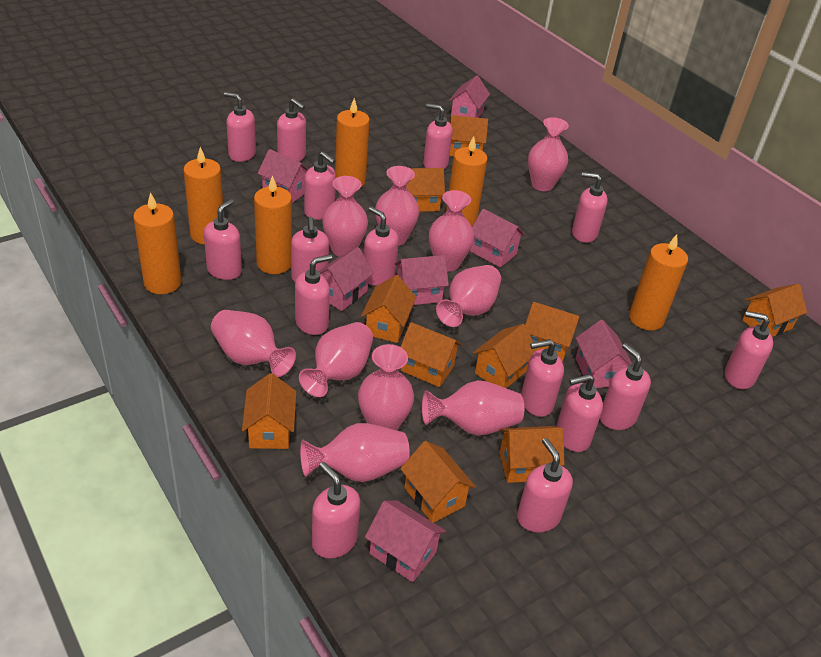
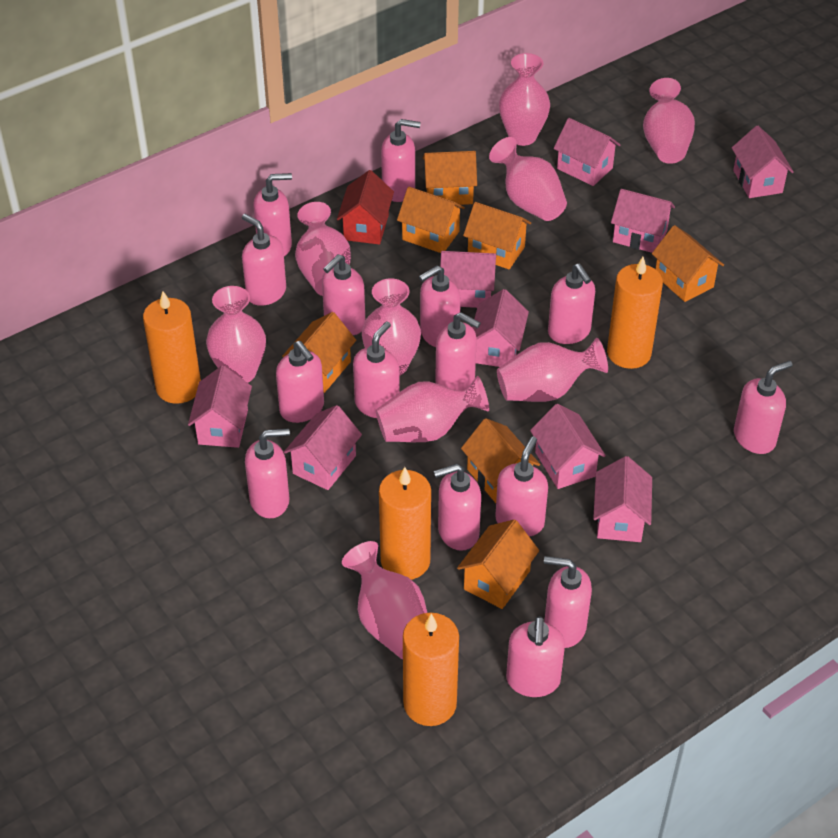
orange candle: 6 -> 4
orange house: 10 -> 7
pink house: 7 -> 9
pink vase: 10 -> 9
red house: 0 -> 1

